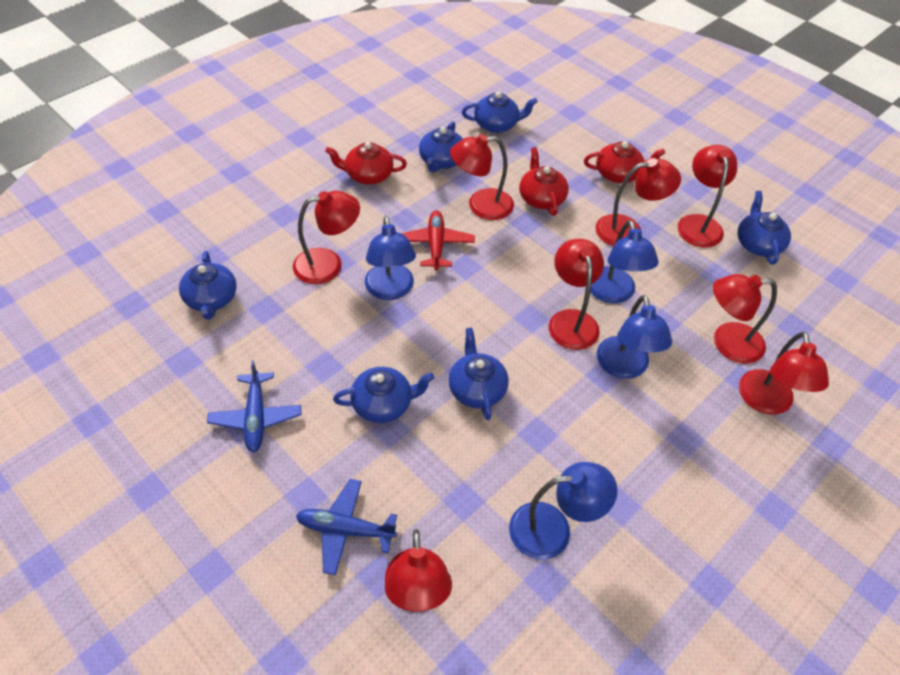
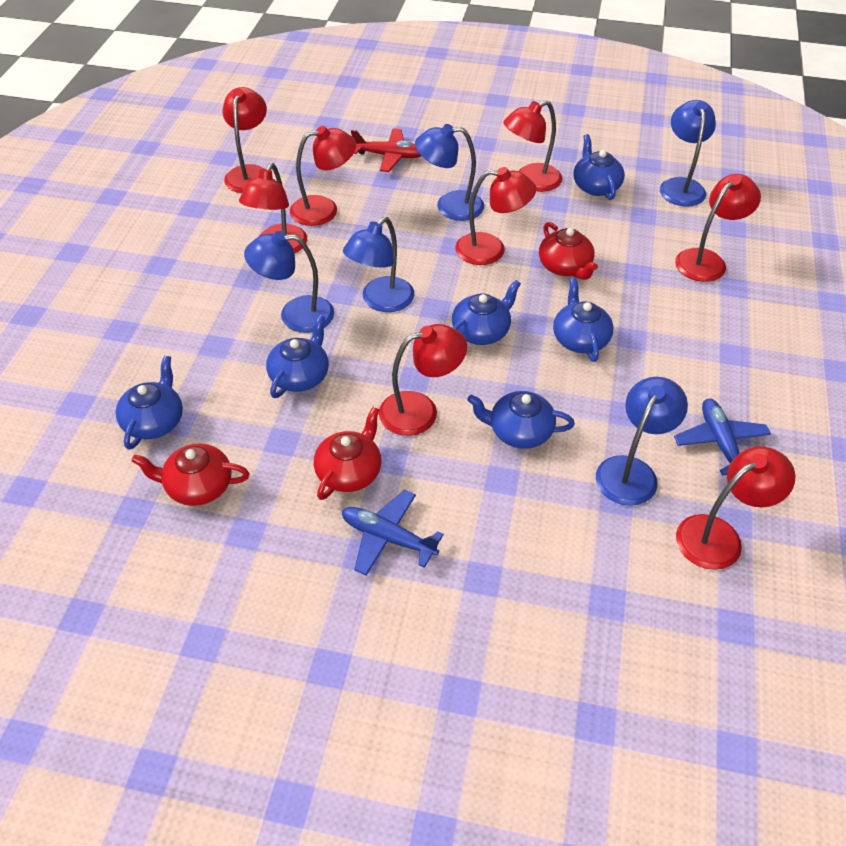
blue lamp: 4 -> 5

